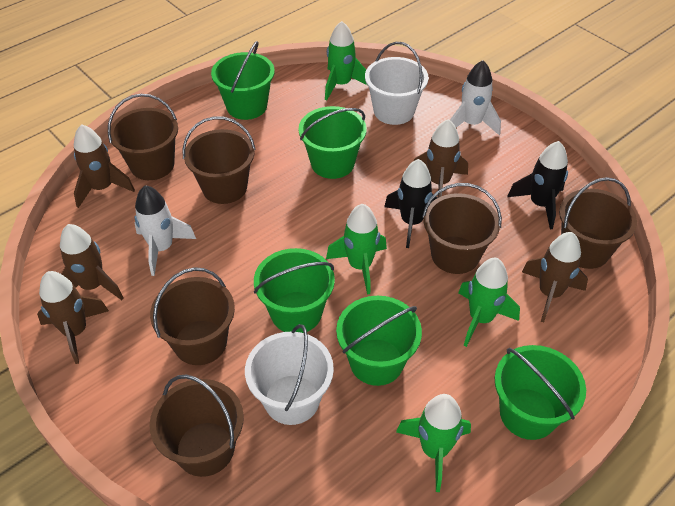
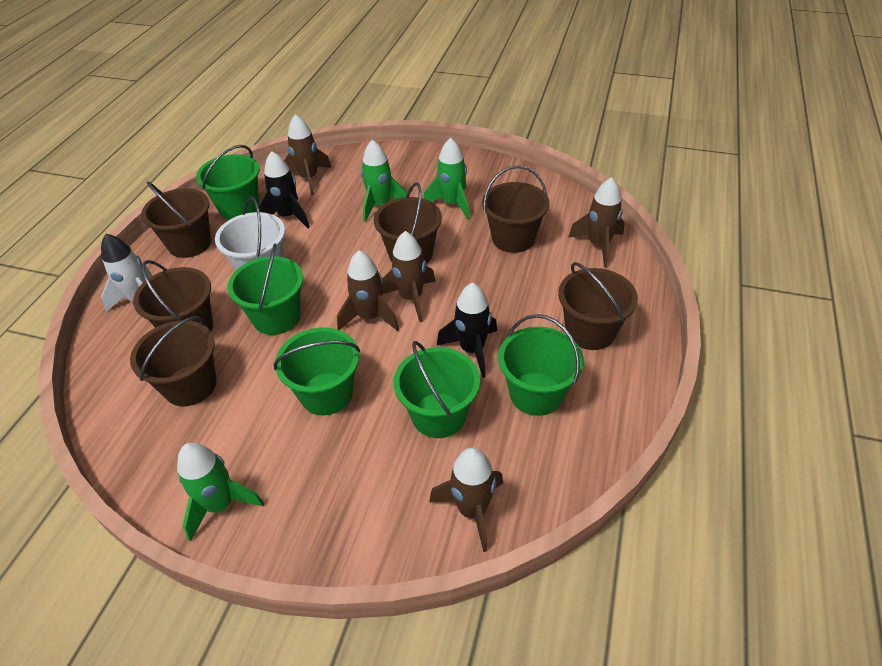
green rocket: 4 -> 3
white bucket: 2 -> 1
white rocket: 2 -> 1

